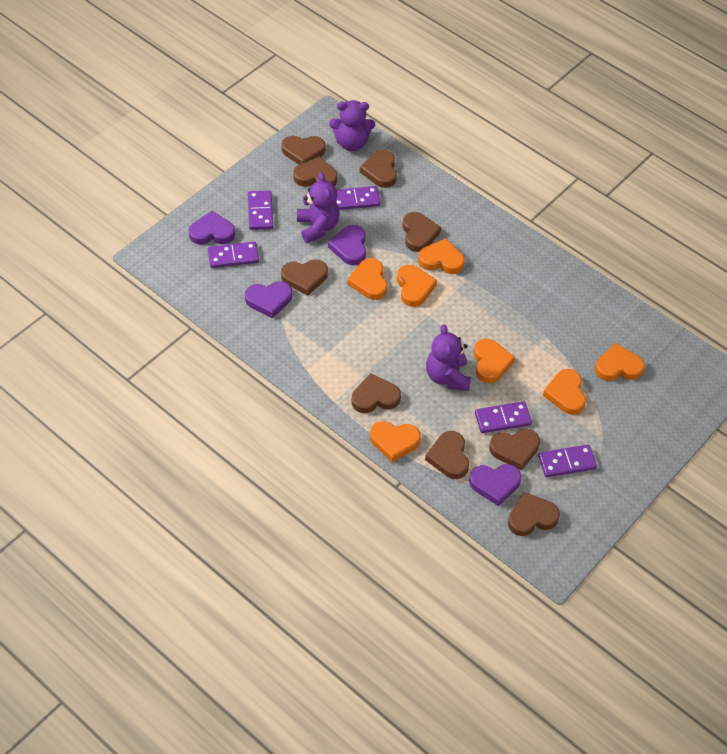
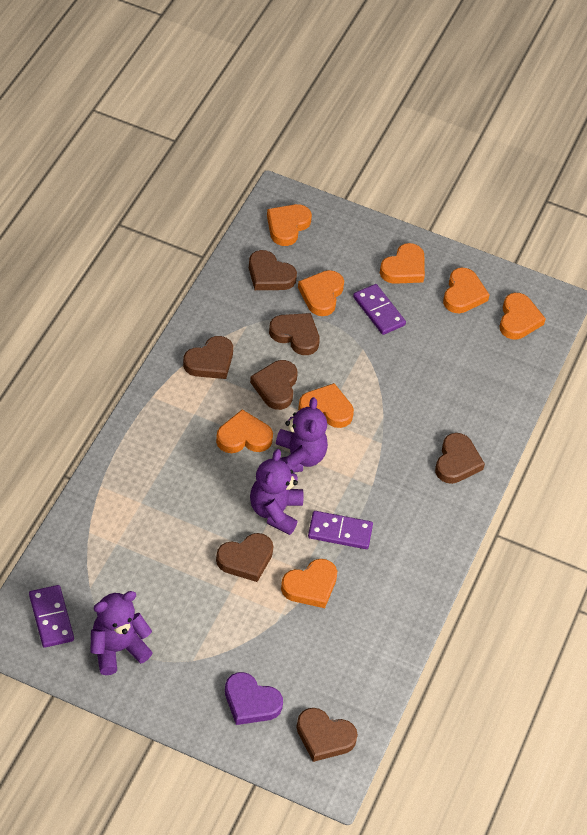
brown heart: 9 -> 7
orange heart: 7 -> 8
purple domino: 5 -> 3
purple heart: 4 -> 1

